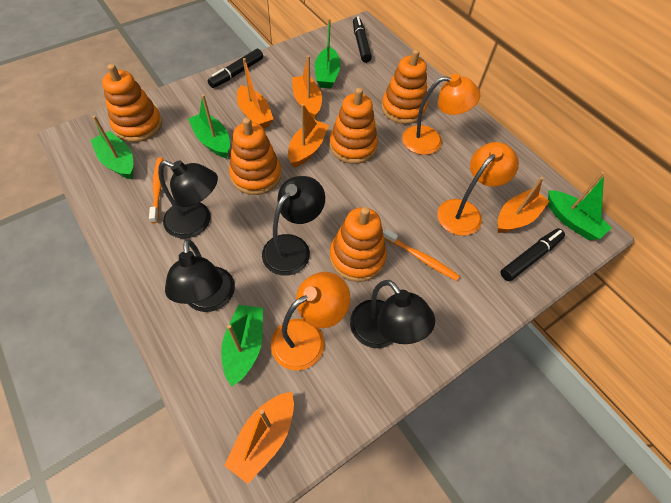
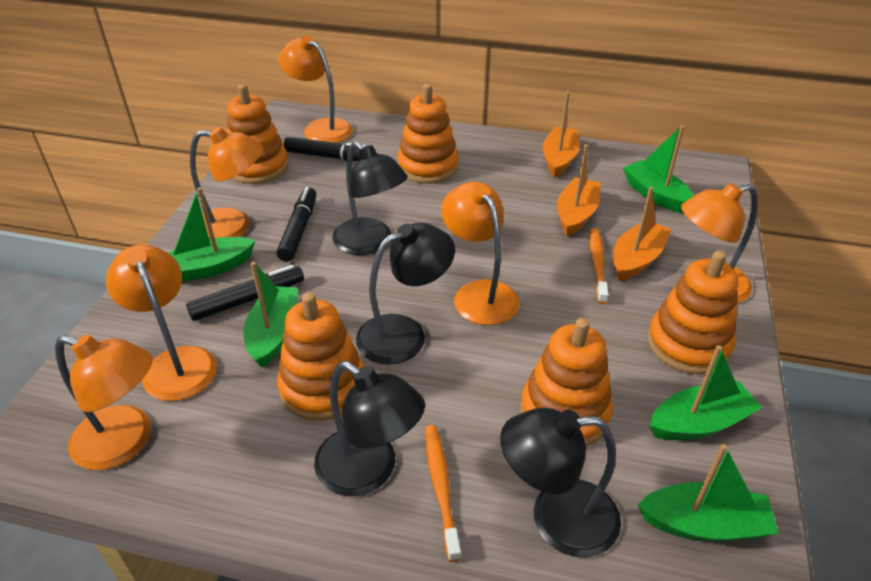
orange boat: 5 -> 3
orange lamp: 3 -> 6

